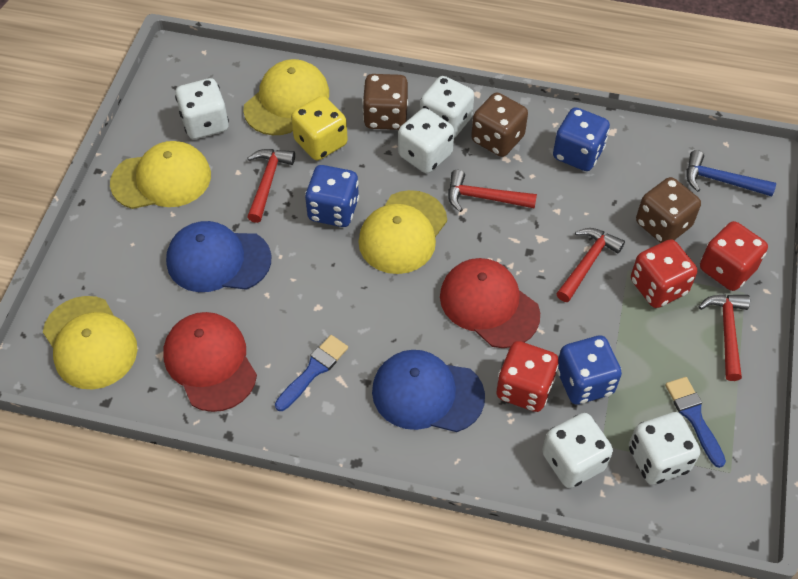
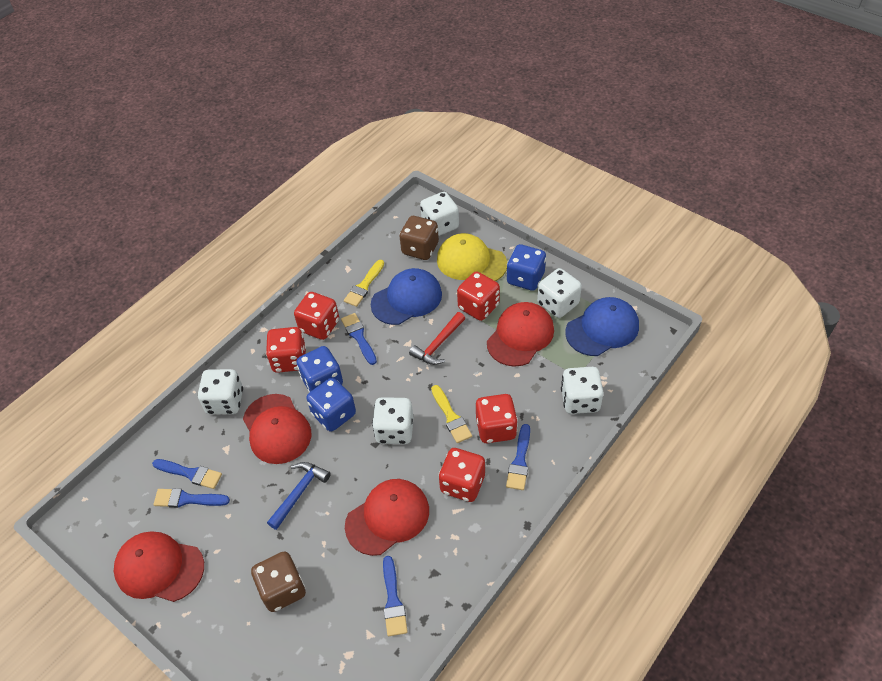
blue brush: 2 -> 5
brown dice: 3 -> 2
red cap: 2 -> 4
red dice: 3 -> 5
red hammer: 4 -> 1
yellow brush: 0 -> 2
yellow cap: 4 -> 1
yellow dice: 1 -> 0

